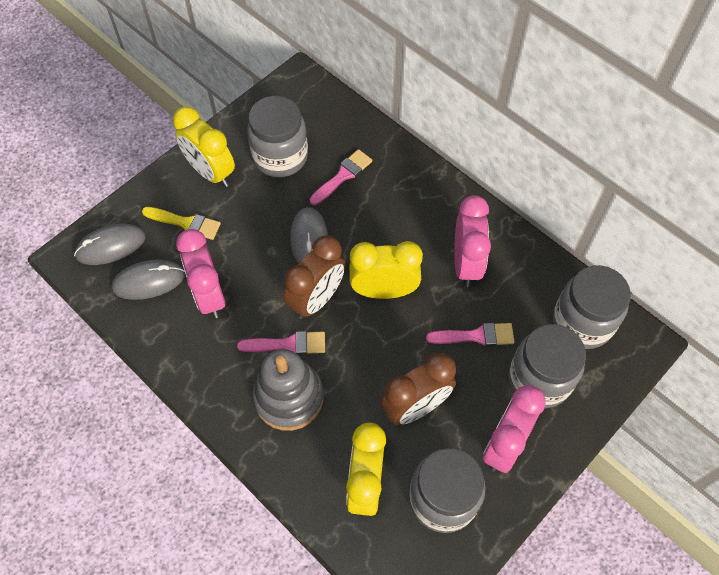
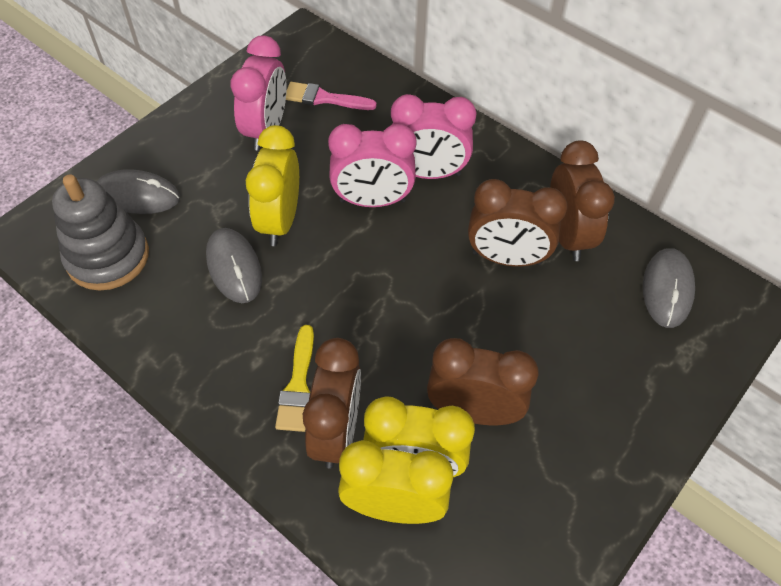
brown clock: 2 -> 4
grey jar: 4 -> 0
pink brush: 3 -> 1

